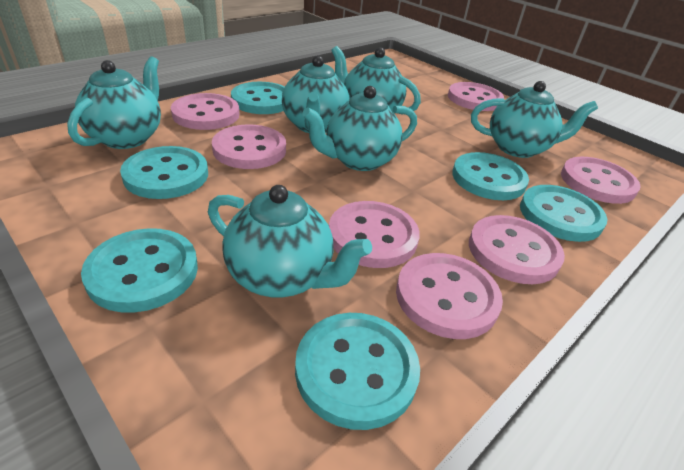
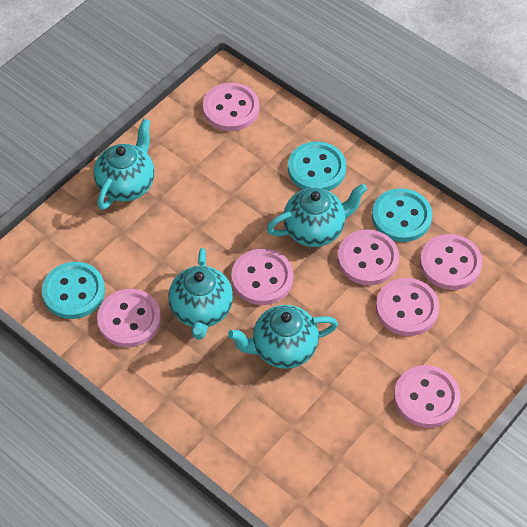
turquoise button: 6 -> 3
turquoise teapot: 6 -> 4

